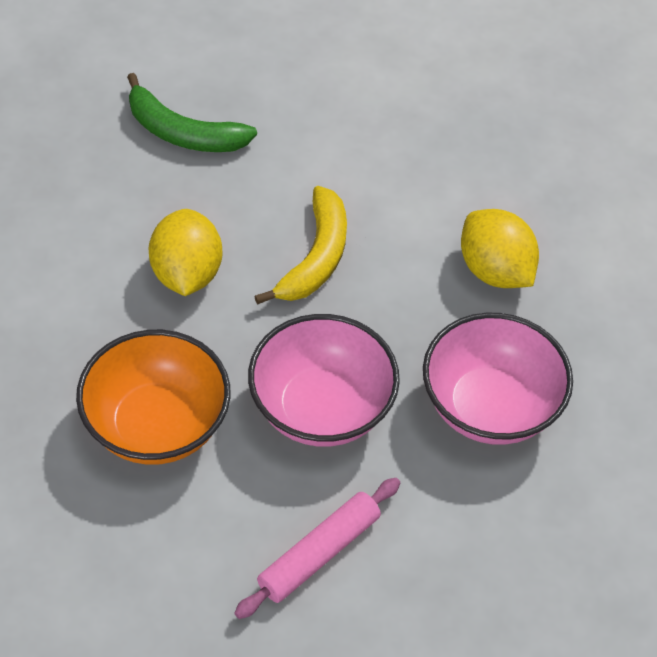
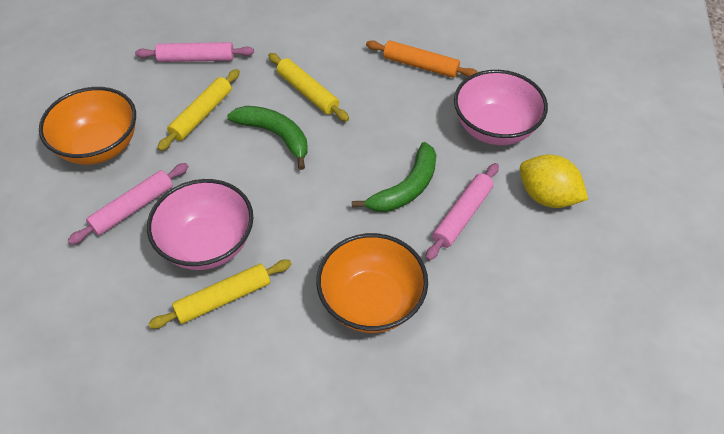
green banana: 1 -> 2
orange bowl: 1 -> 2
orange rolling pin: 0 -> 1
pink rolling pin: 1 -> 3
yellow banana: 1 -> 0
yellow lemon: 2 -> 1
yellow rolling pin: 0 -> 3

